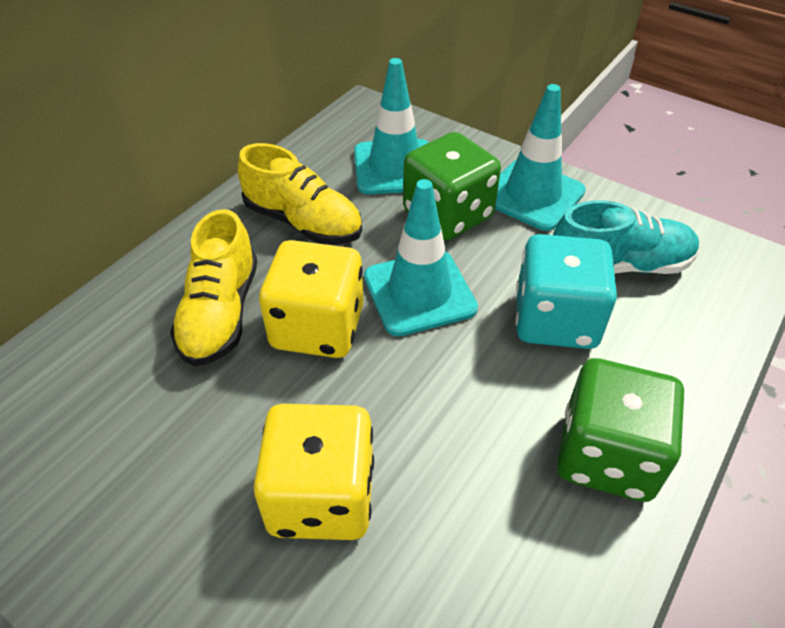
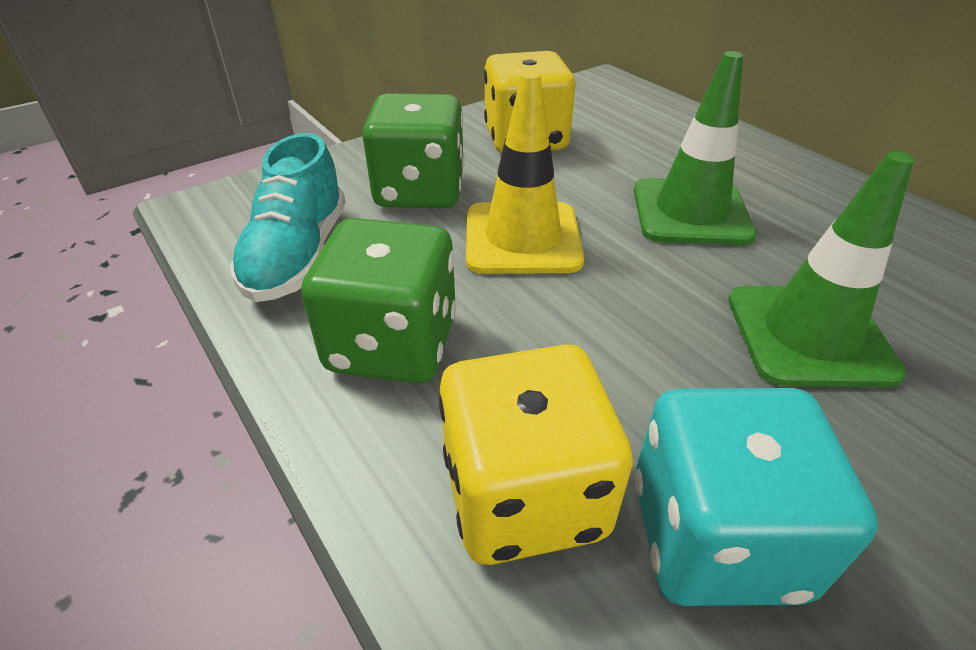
green traffic cone: 0 -> 2
turquoise traffic cone: 3 -> 0
yellow shoe: 2 -> 0
yellow traffic cone: 0 -> 1

